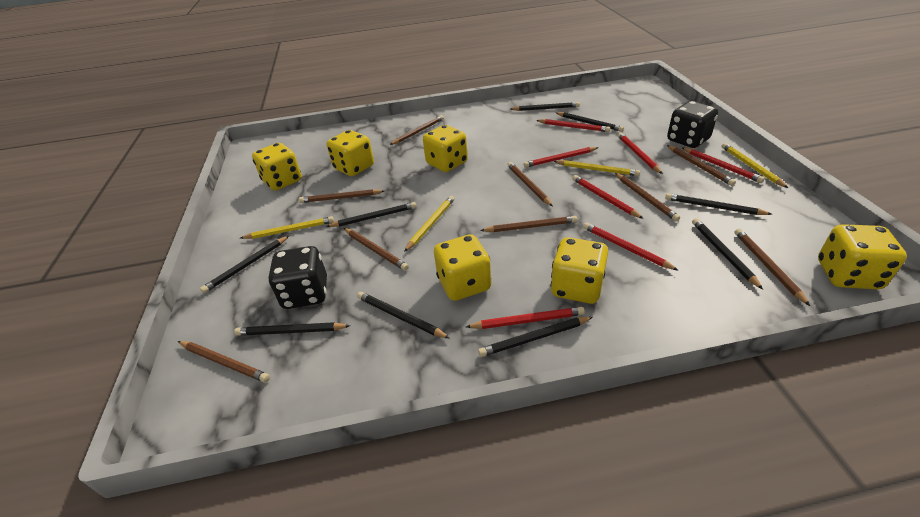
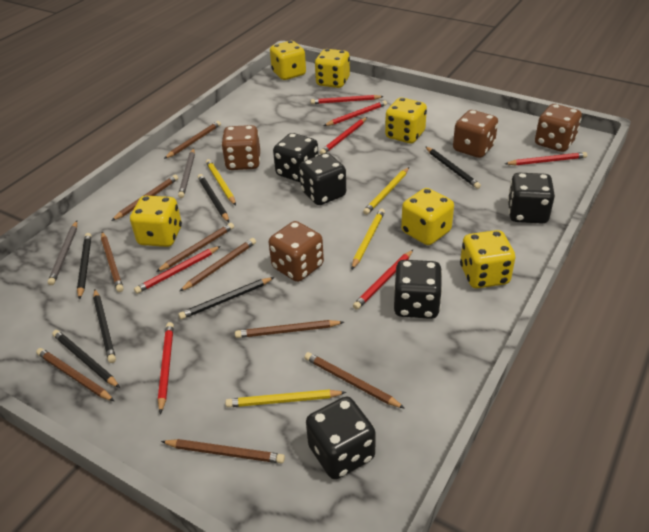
black dice: 2 -> 5
black pencil: 9 -> 6
brown dice: 0 -> 4
grey pencil: 0 -> 2

